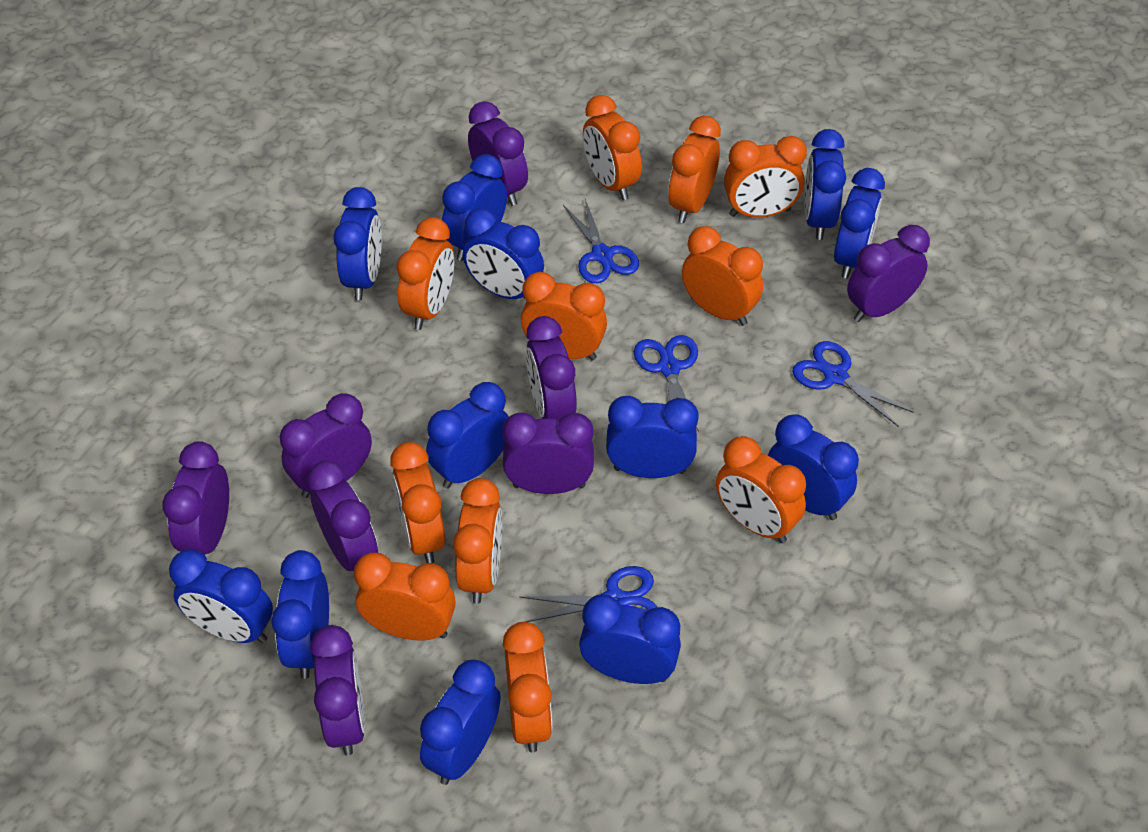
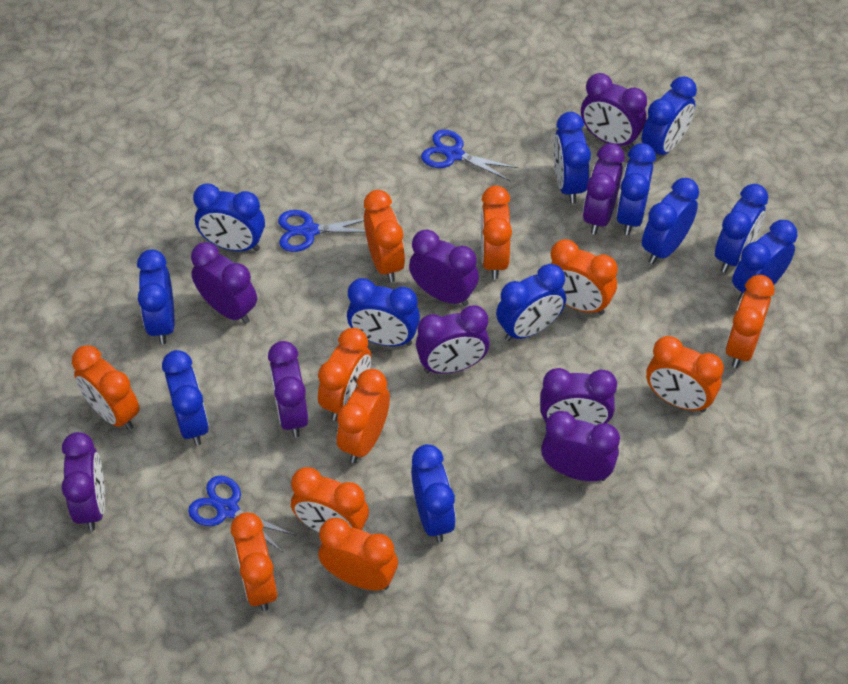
blue scissors: 4 -> 3
purple clock: 8 -> 9

